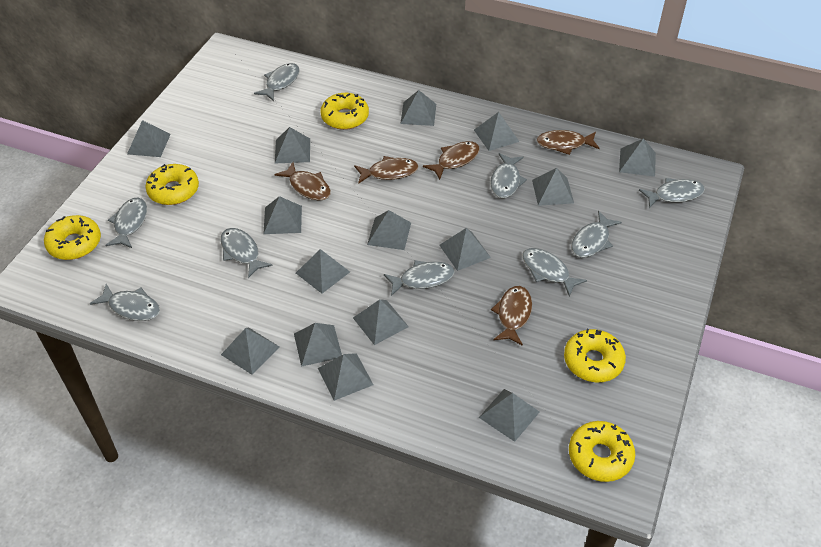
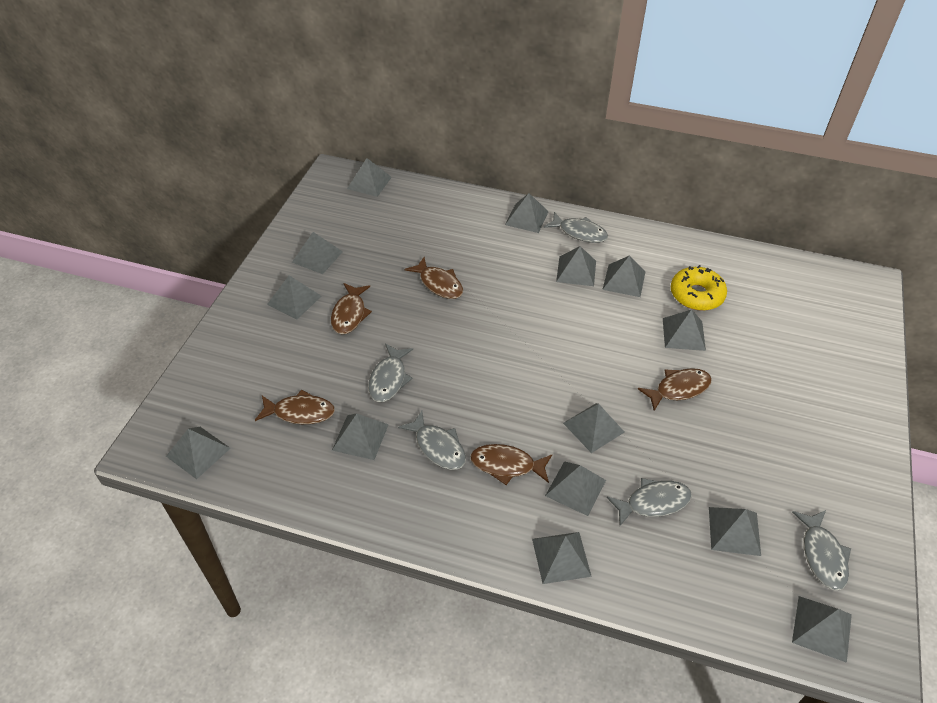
grey fish: 9 -> 5
grey pyramid: 15 -> 14
yellow donut: 5 -> 1

